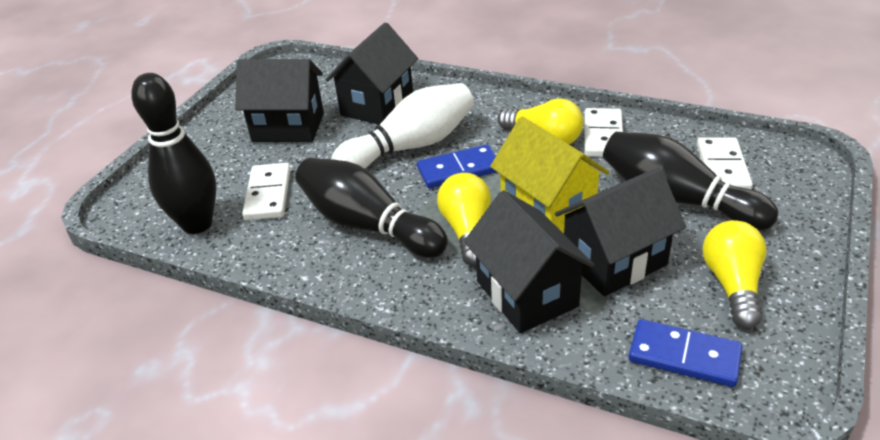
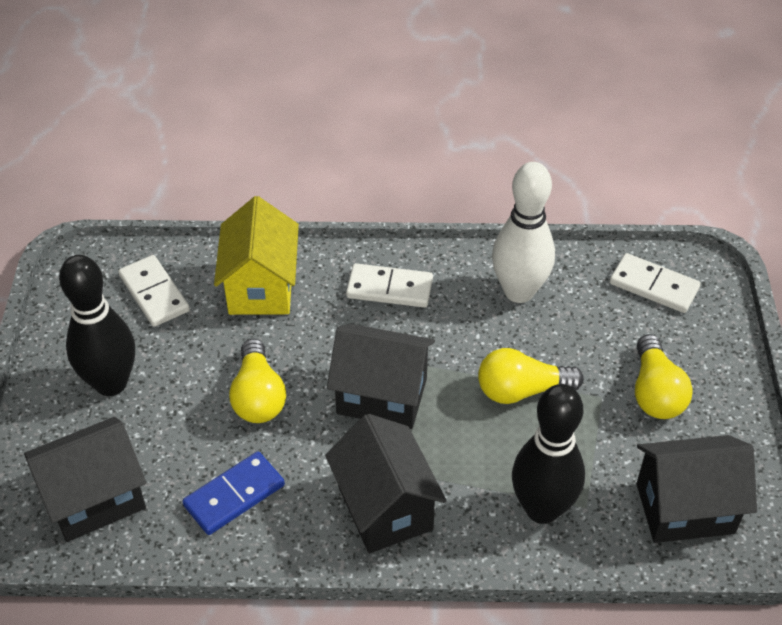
black bowling pin: 3 -> 2
blue domino: 2 -> 1

